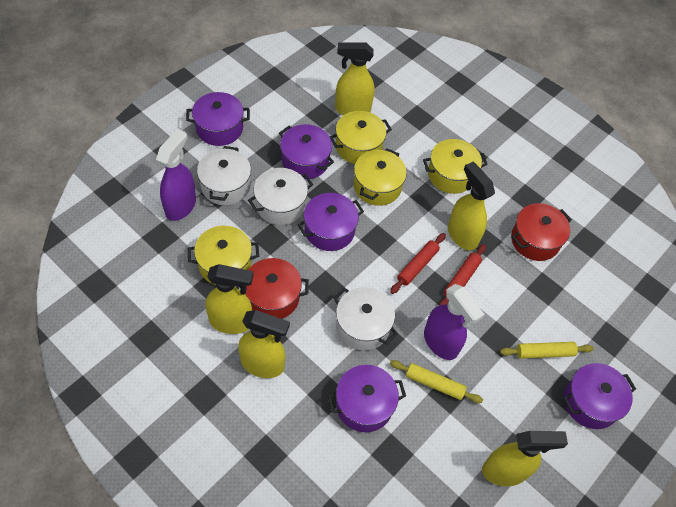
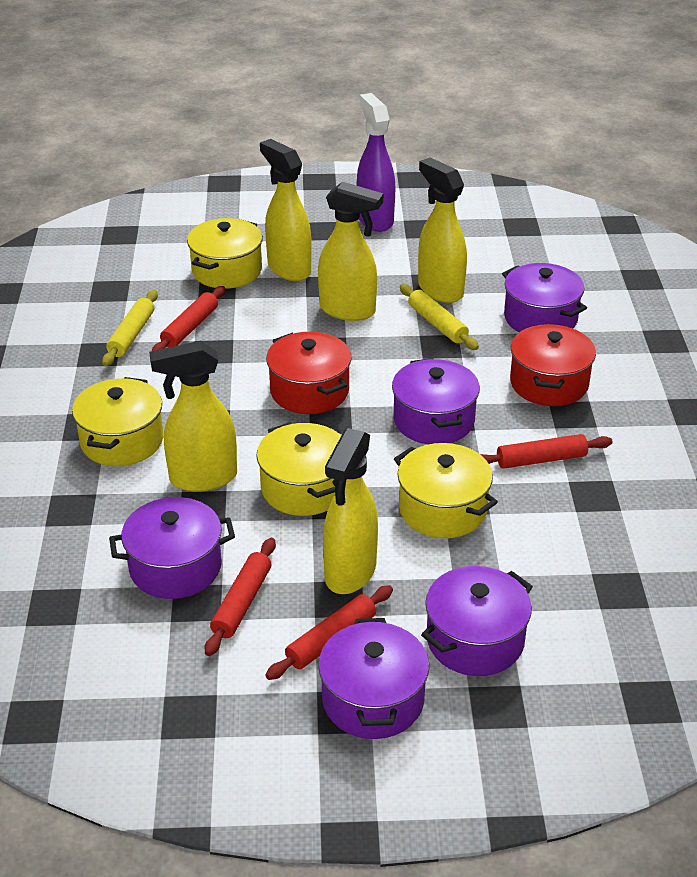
purple spray bottle: 2 -> 1
red rolling pin: 2 -> 4
white pot: 3 -> 0

